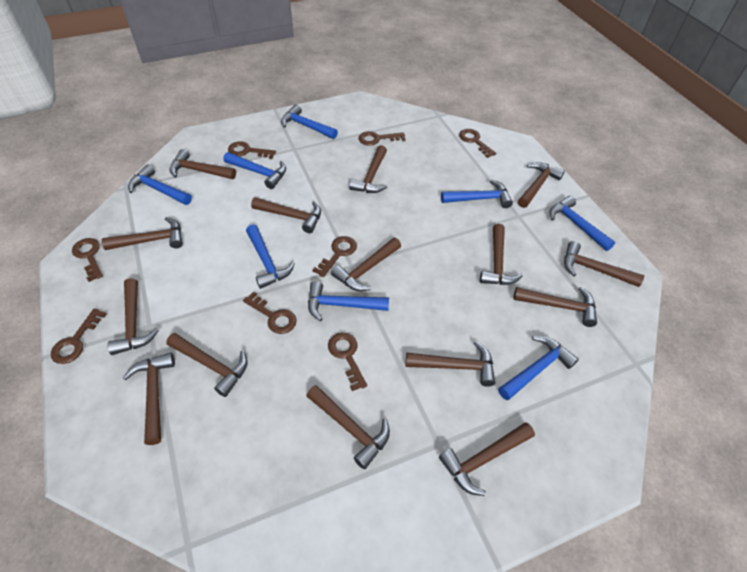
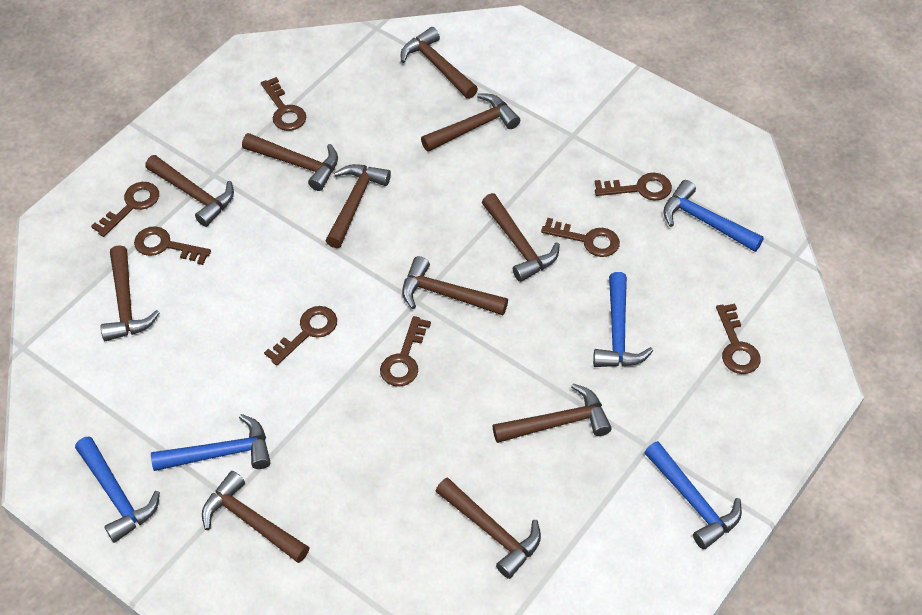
blue hammer: 8 -> 5
brown hammer: 15 -> 11

